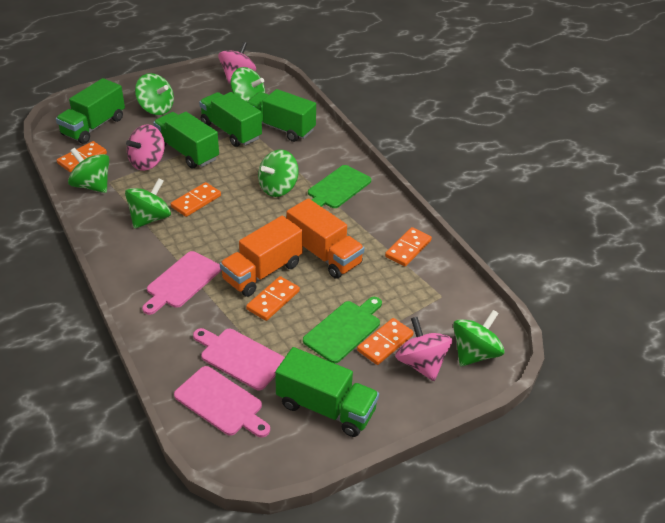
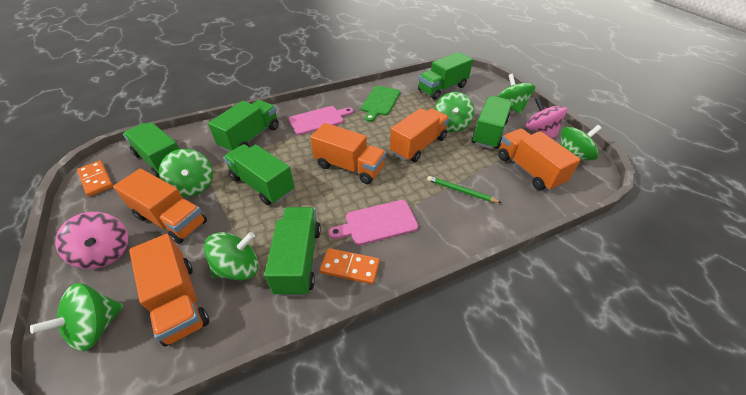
green cutting board: 2 -> 1
green pencil: 0 -> 1
green truck: 5 -> 6
orange domino: 5 -> 2
orange truck: 2 -> 5
pink cutting board: 3 -> 2
pink spinning top: 3 -> 2

